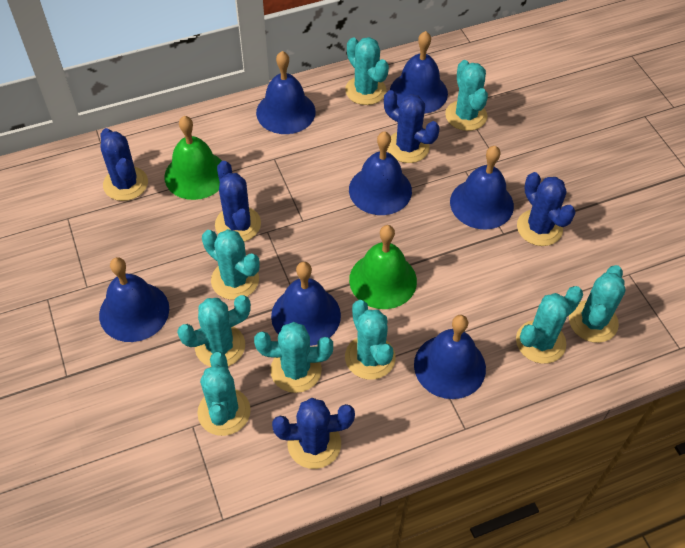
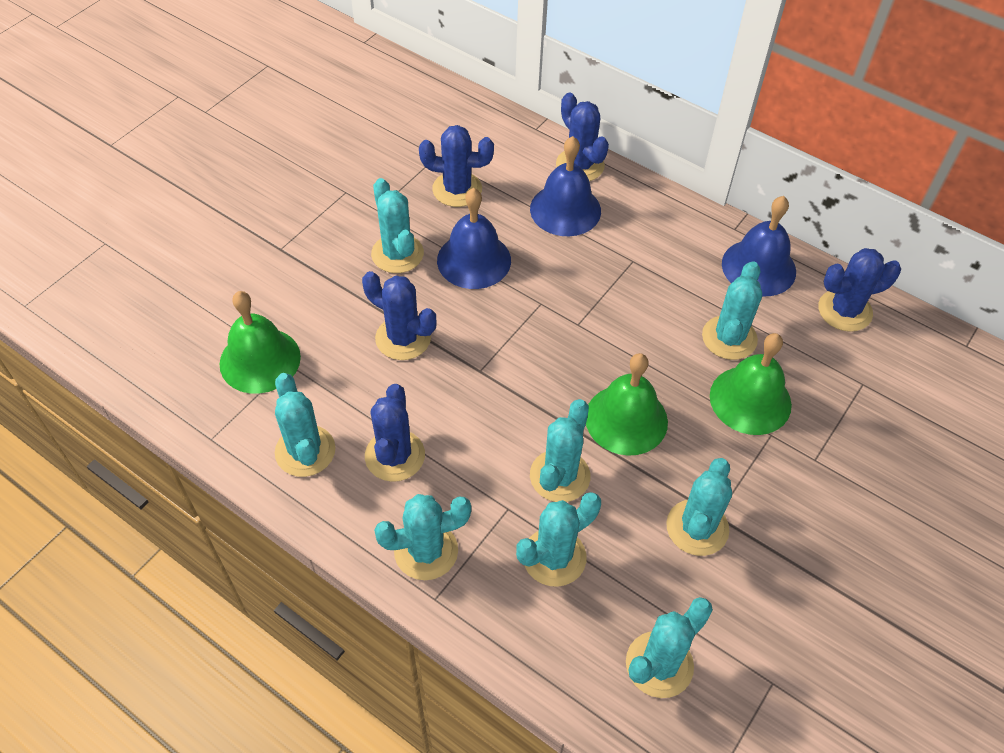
blue bell: 7 -> 3
green bell: 2 -> 3
turquoise cactus: 9 -> 8

